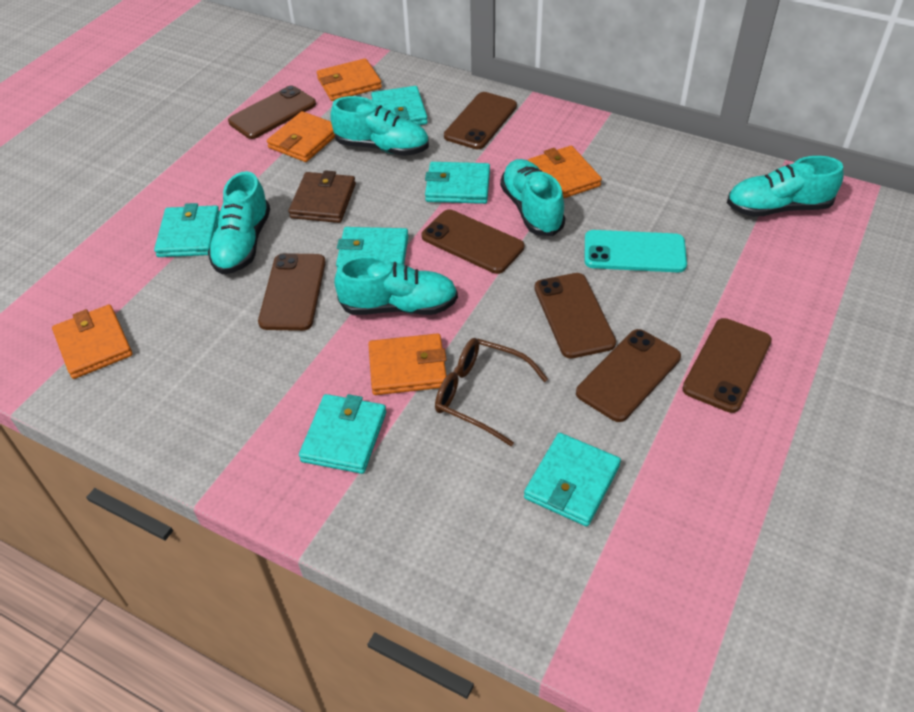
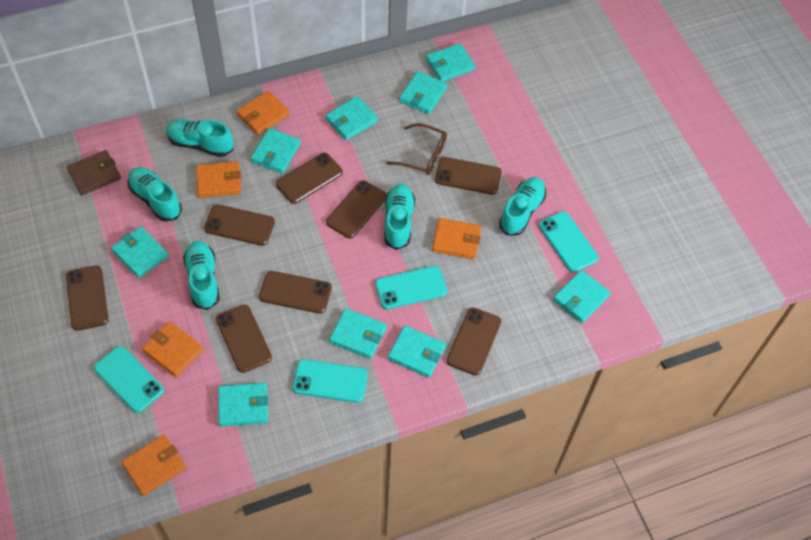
brown phone: 7 -> 8
turquoise phone: 1 -> 4
turquoise wallet: 6 -> 9

